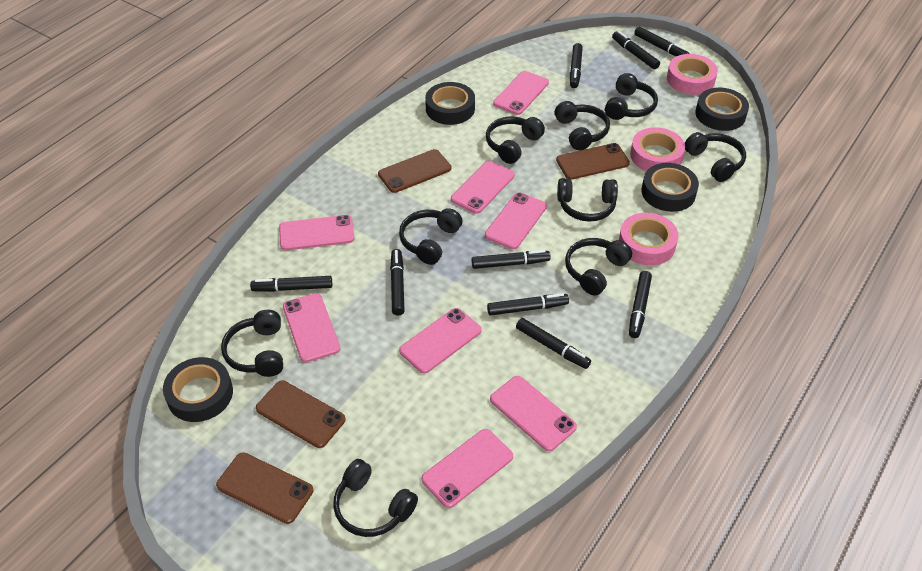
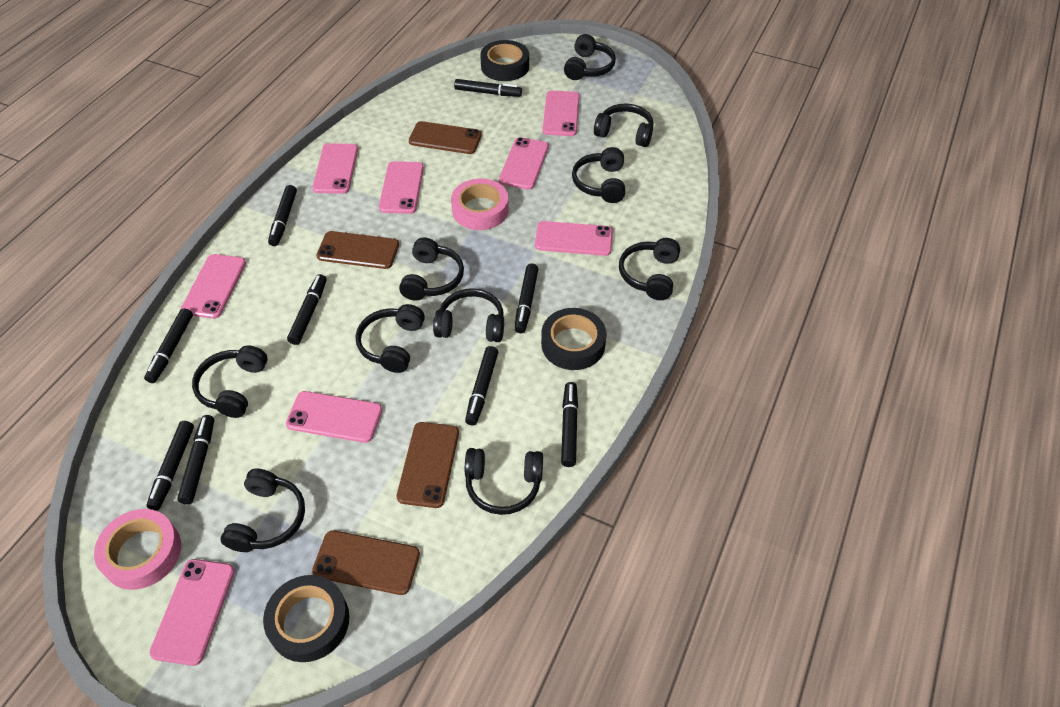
black headphones: 9 -> 10
black tape: 4 -> 3
pink tape: 3 -> 2

